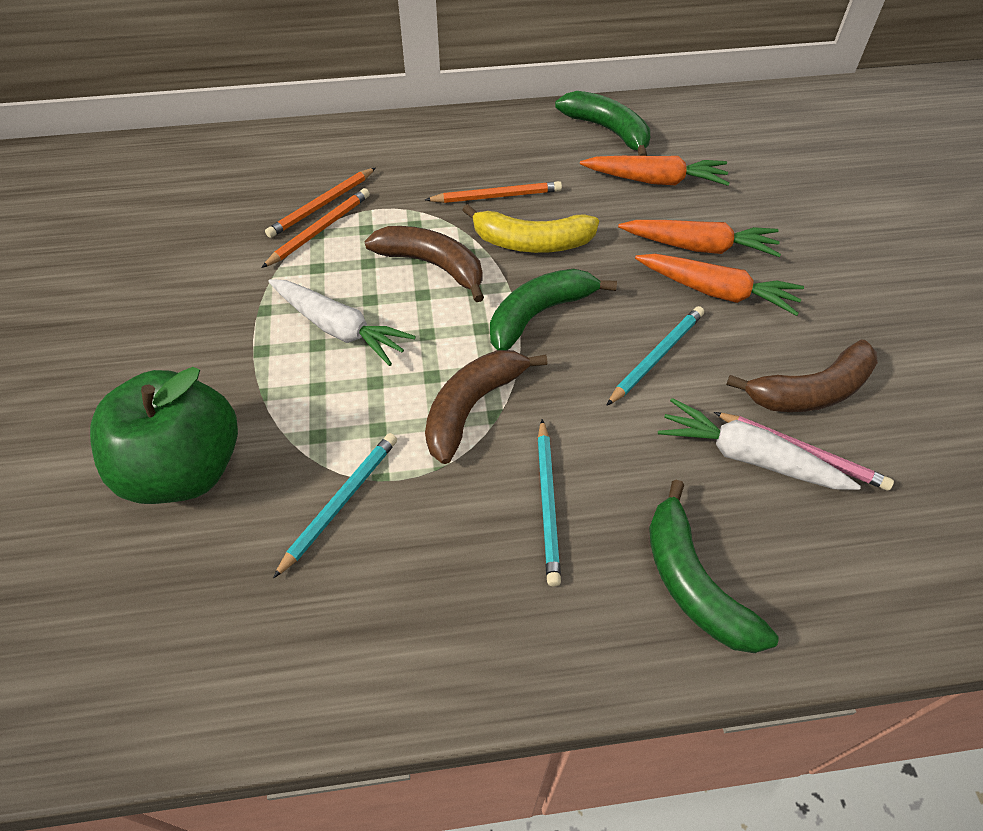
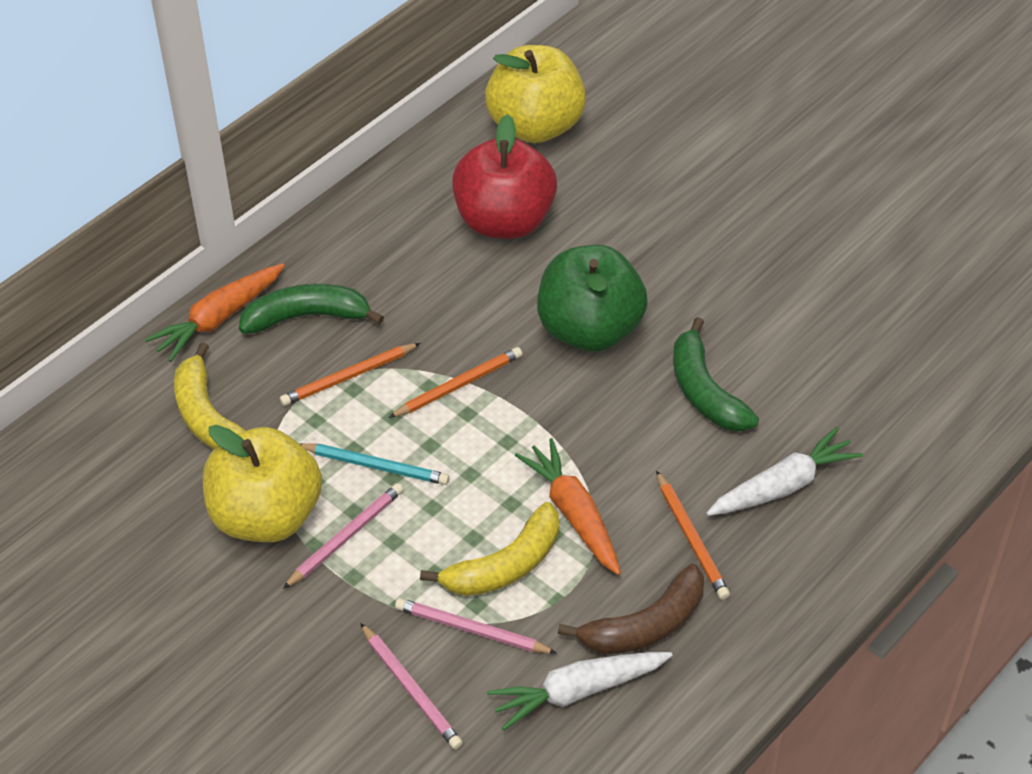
brown banana: 3 -> 1
green banana: 3 -> 2
orange carrot: 3 -> 2
pink pencil: 1 -> 3
red apple: 0 -> 1
turquoise pencil: 3 -> 1
yellow apple: 0 -> 2
yellow banana: 1 -> 2

